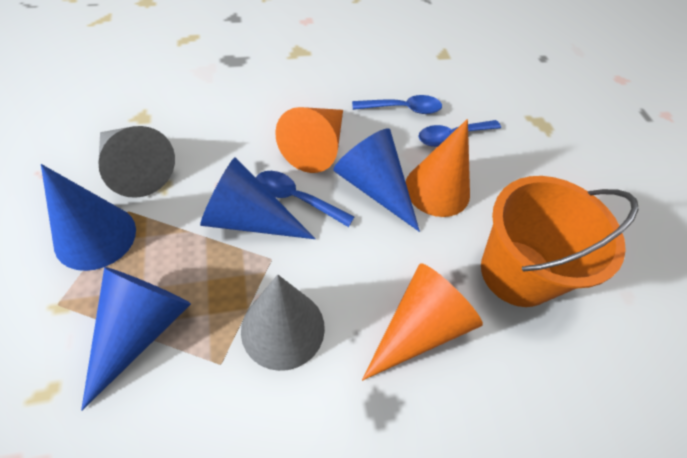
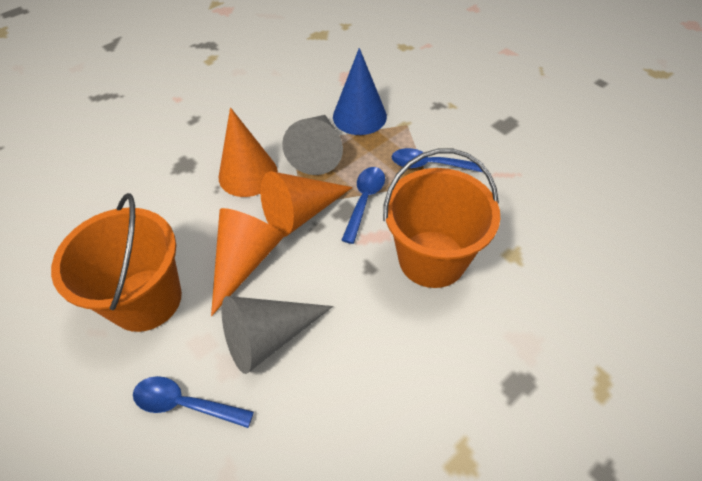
blue cone: 4 -> 1
orange bucket: 1 -> 2

